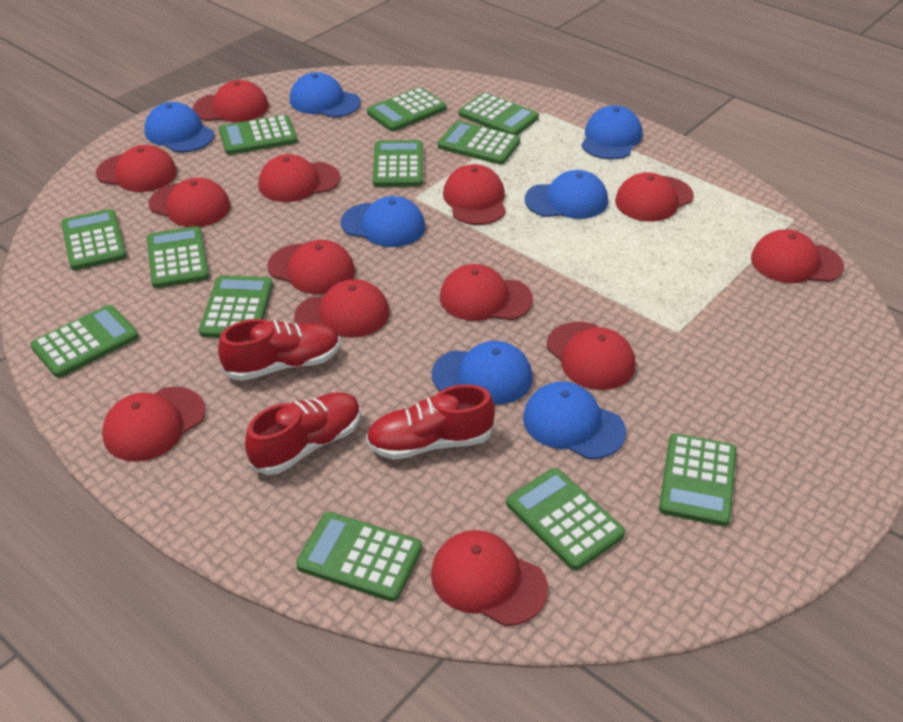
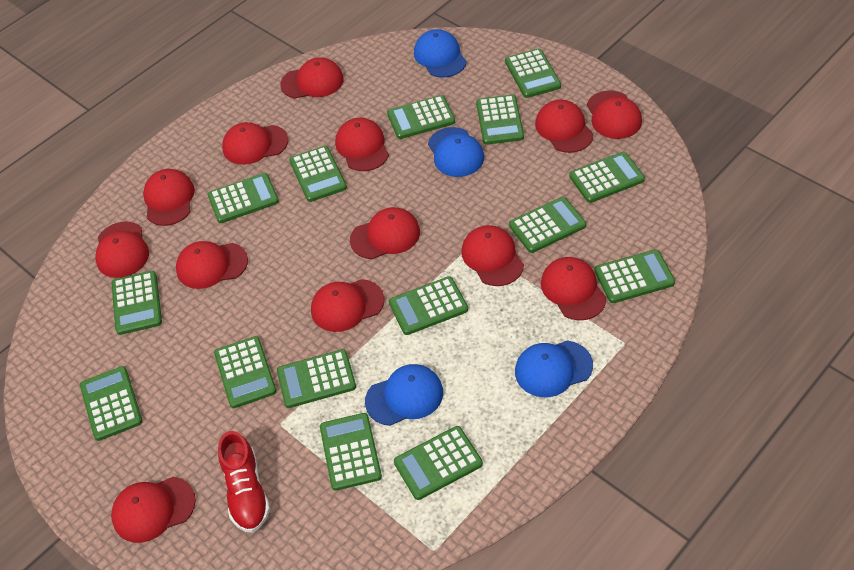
blue cap: 7 -> 4
green calculator: 12 -> 15
red shoe: 3 -> 1

